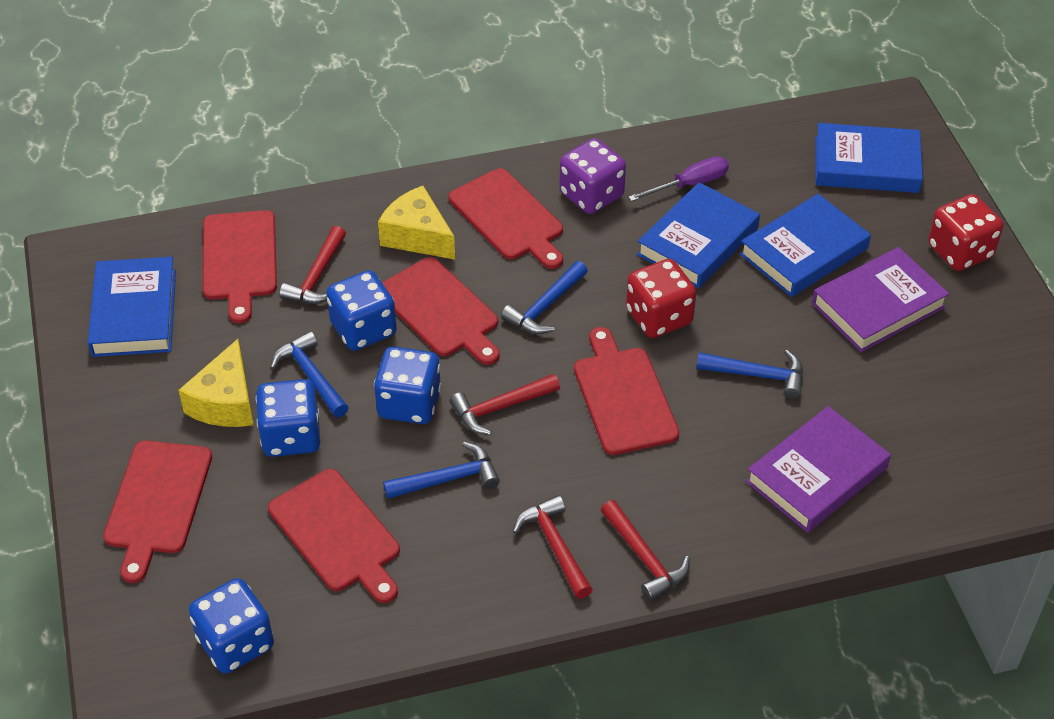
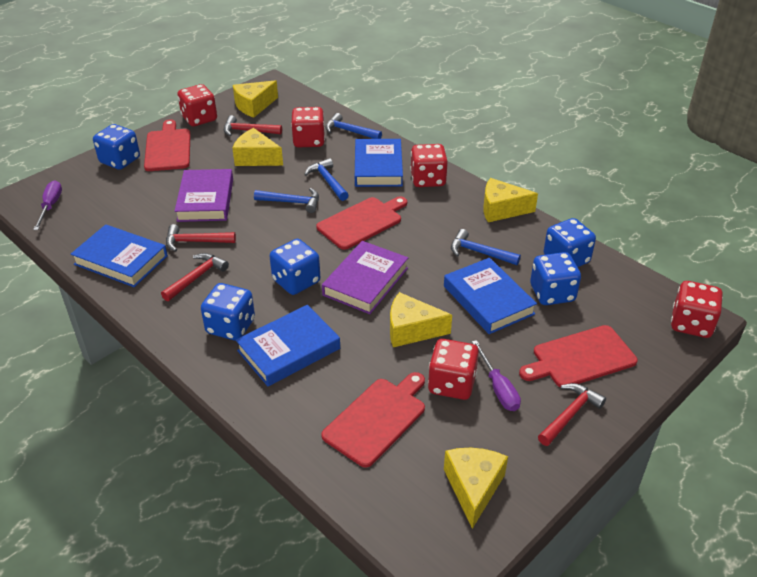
blue dice: 4 -> 5
purple dice: 1 -> 0
purple screwdriver: 1 -> 2
red cutting board: 6 -> 4
red dice: 2 -> 5
yellow cheese: 2 -> 5

